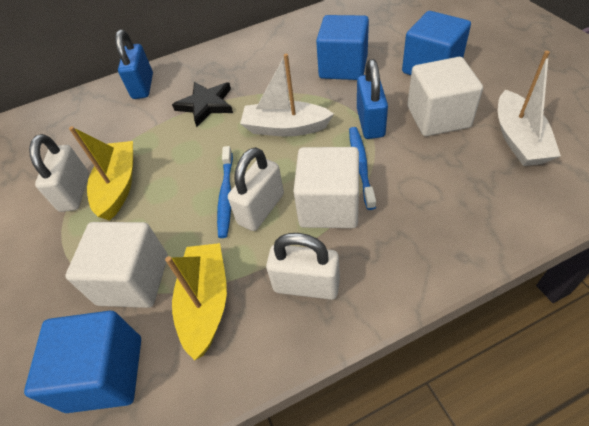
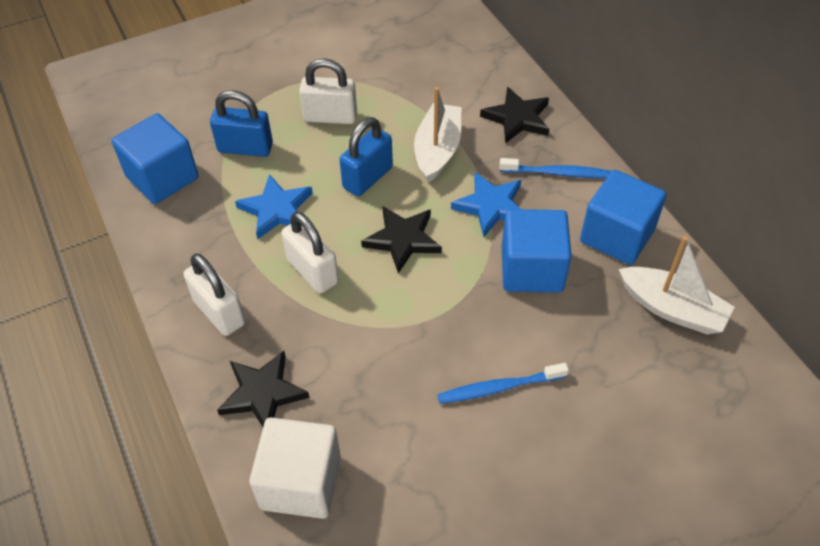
black star: 1 -> 3
blue star: 0 -> 2
white cube: 3 -> 1
yellow boat: 2 -> 0

